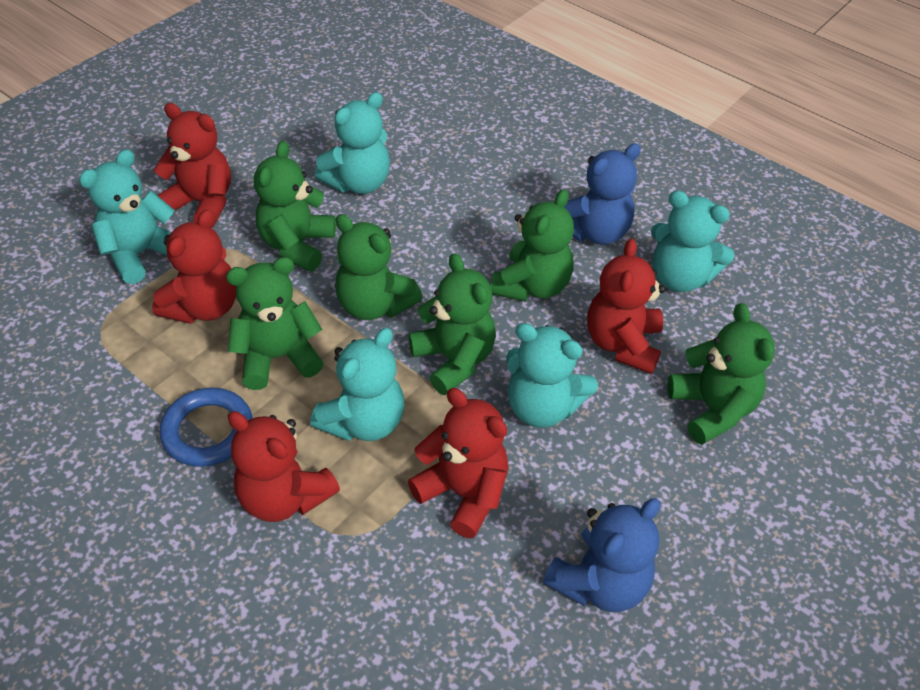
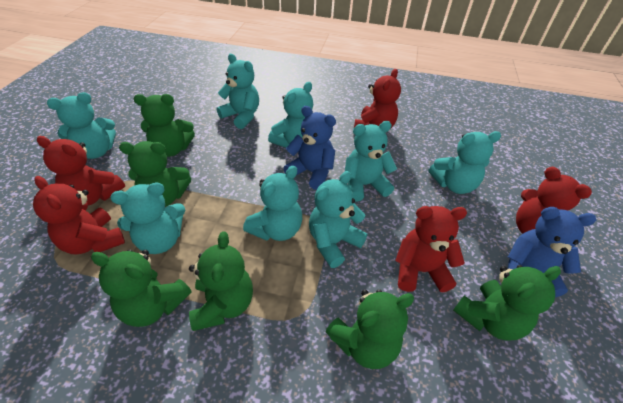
blue ring: 1 -> 0
turquoise teddy bear: 5 -> 8

